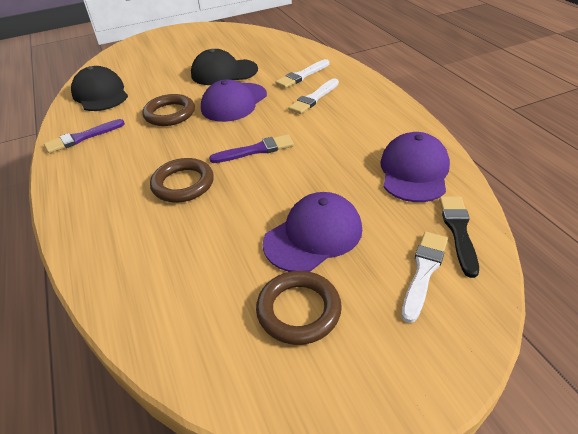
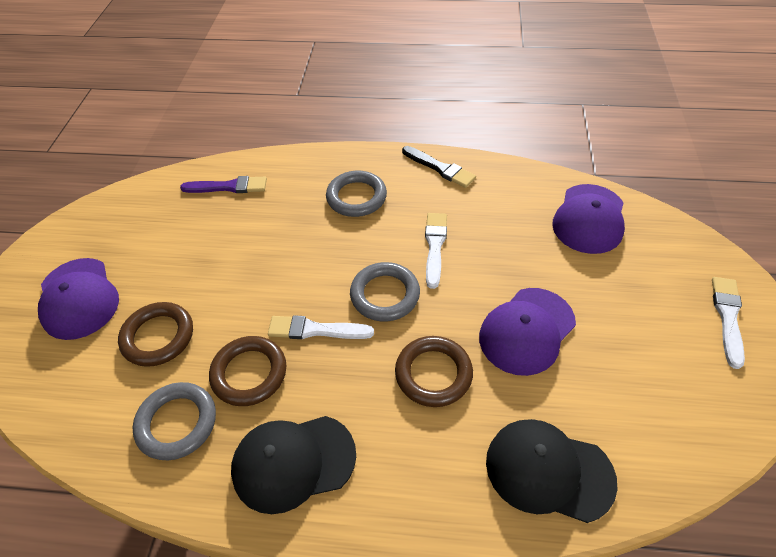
grey ring: 0 -> 3
purple brush: 2 -> 1

